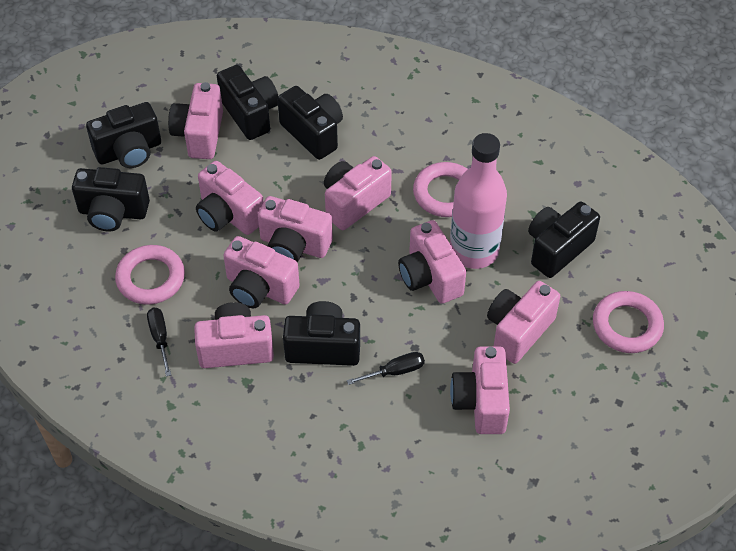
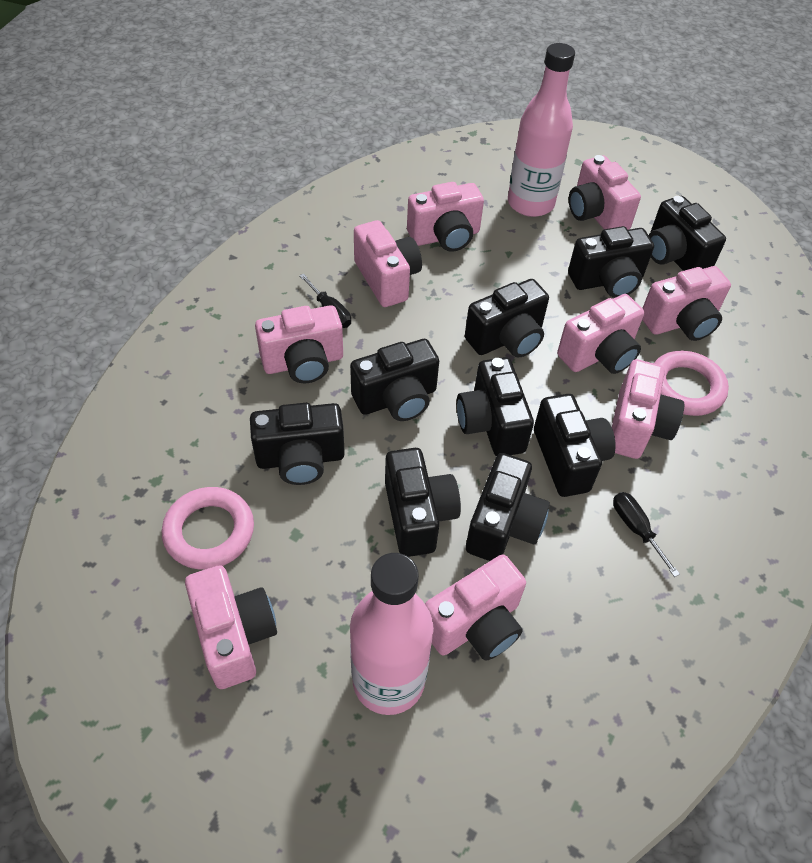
black camera: 6 -> 9
pink bottle: 1 -> 2
pink ring: 3 -> 2

